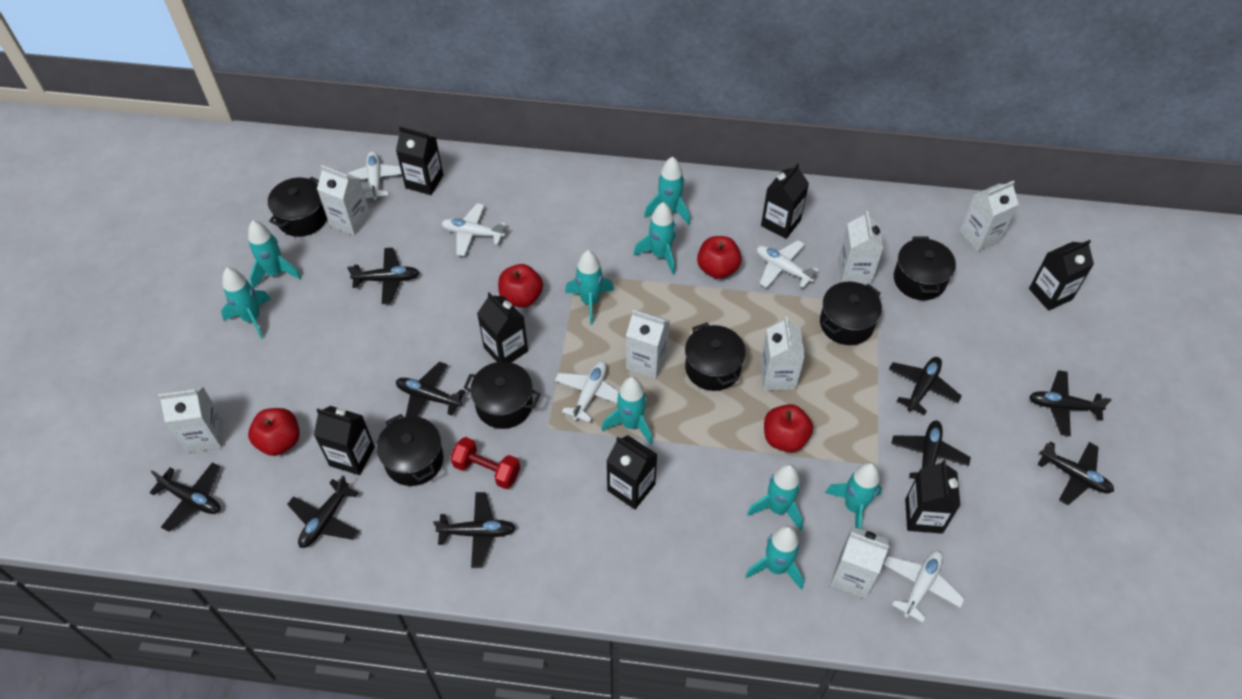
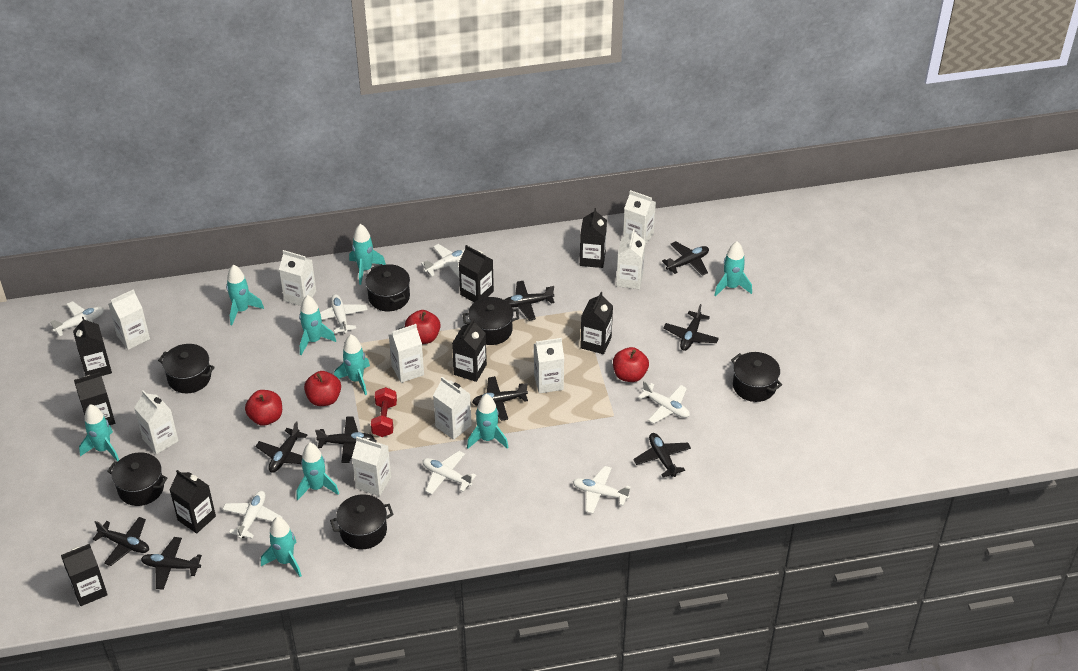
black carton: 7 -> 8
white carton: 7 -> 9
white plane: 5 -> 7

